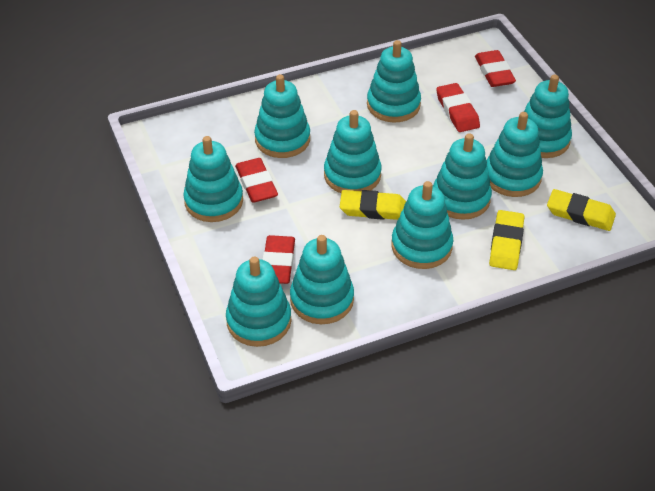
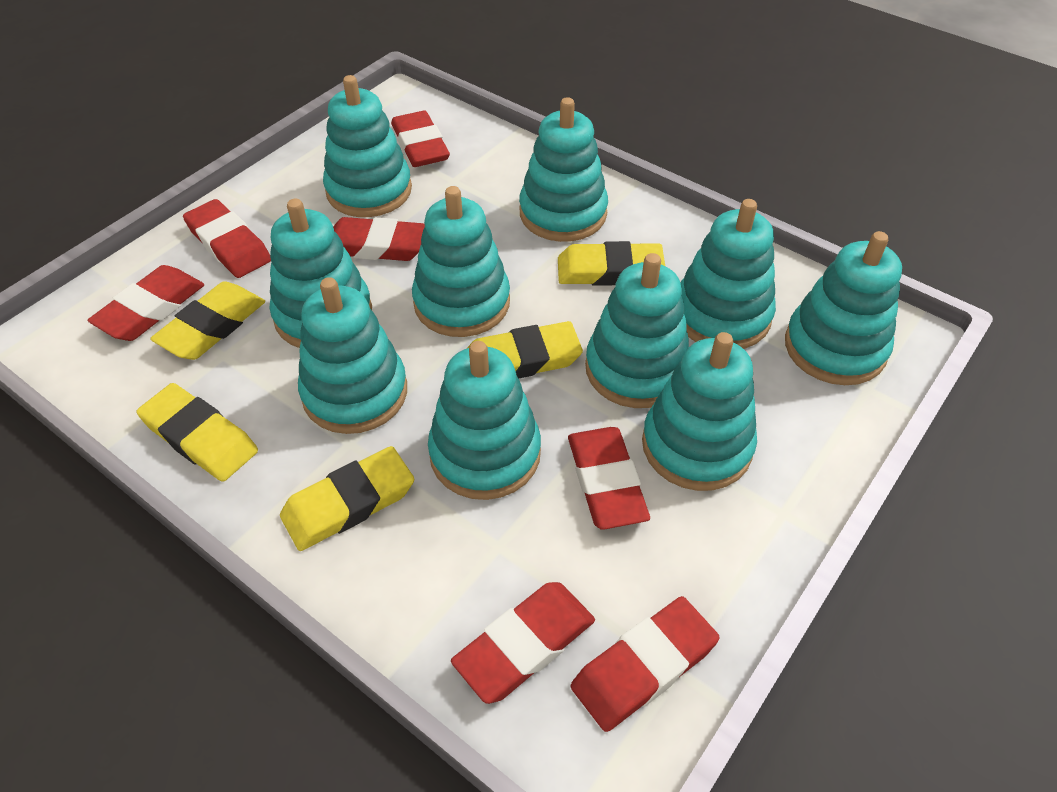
red eraser: 4 -> 7
yellow eraser: 3 -> 5

